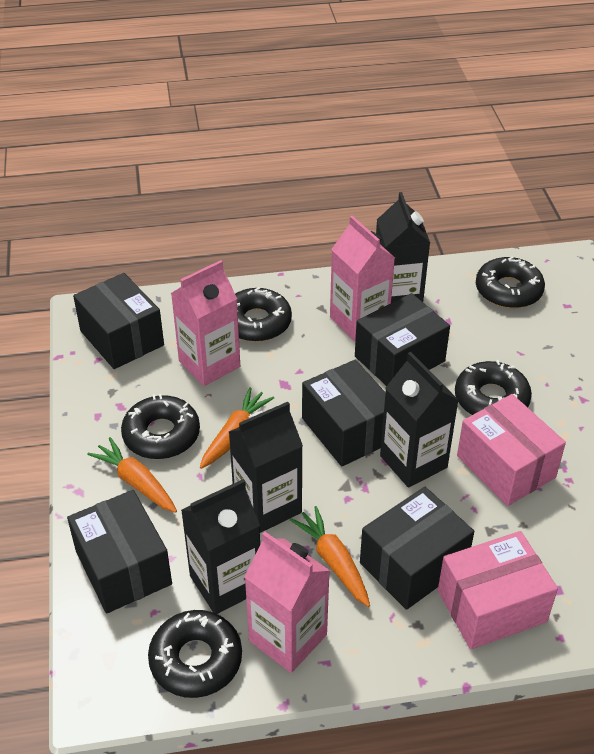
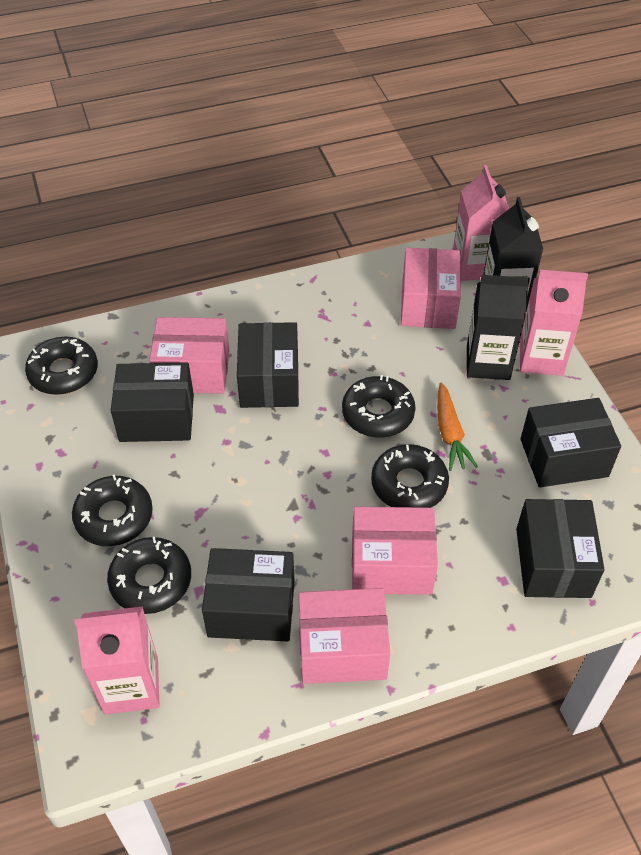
black carton: 4 -> 2
orange carrot: 3 -> 1
pink box: 2 -> 4

